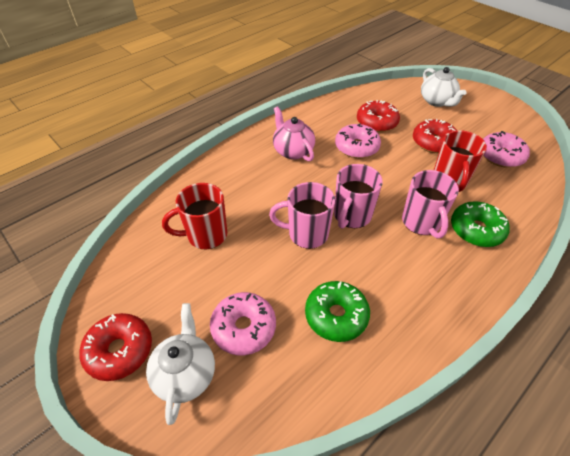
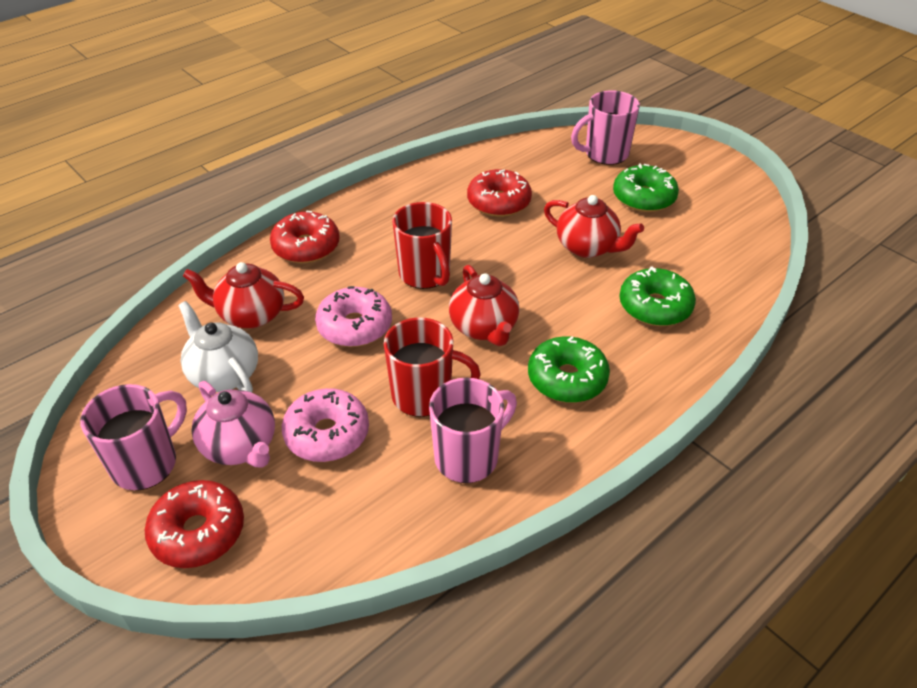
green donut: 2 -> 3
pink donut: 3 -> 2
red teapot: 0 -> 3
white teapot: 2 -> 1

